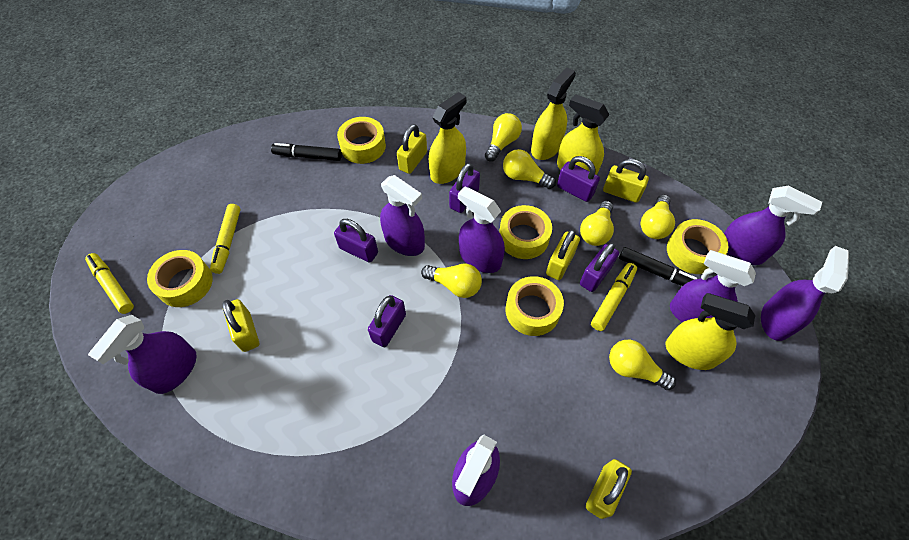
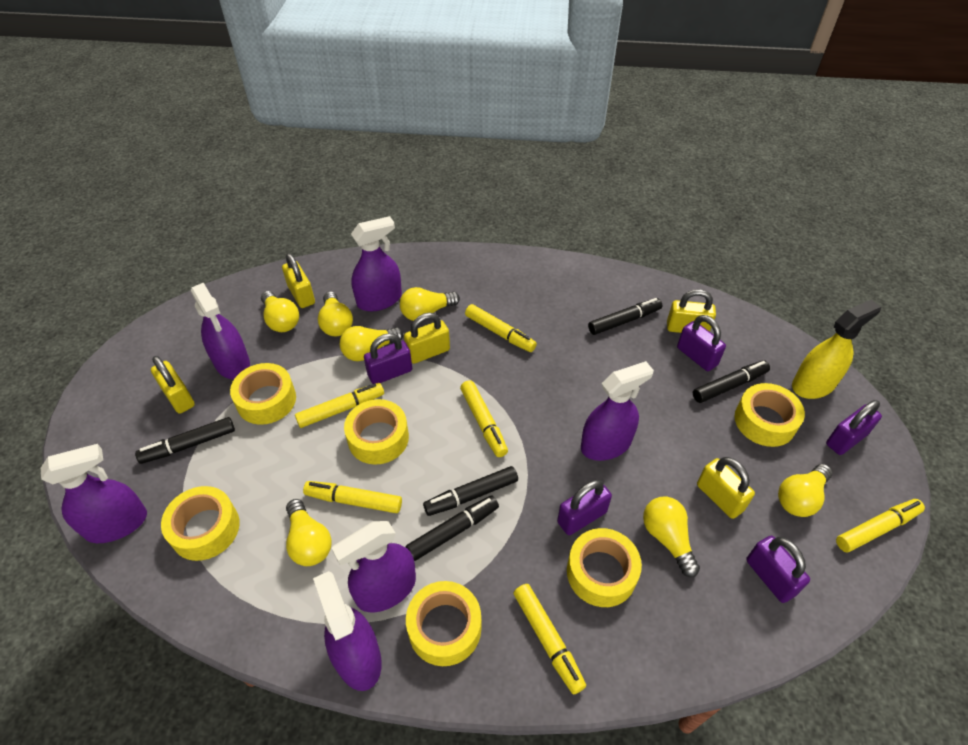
black marker: 2 -> 5
purple spray bottle: 7 -> 6
yellow light bulb: 6 -> 7
yellow marker: 3 -> 6
yellow spray bottle: 4 -> 1
yellow tape: 5 -> 6

